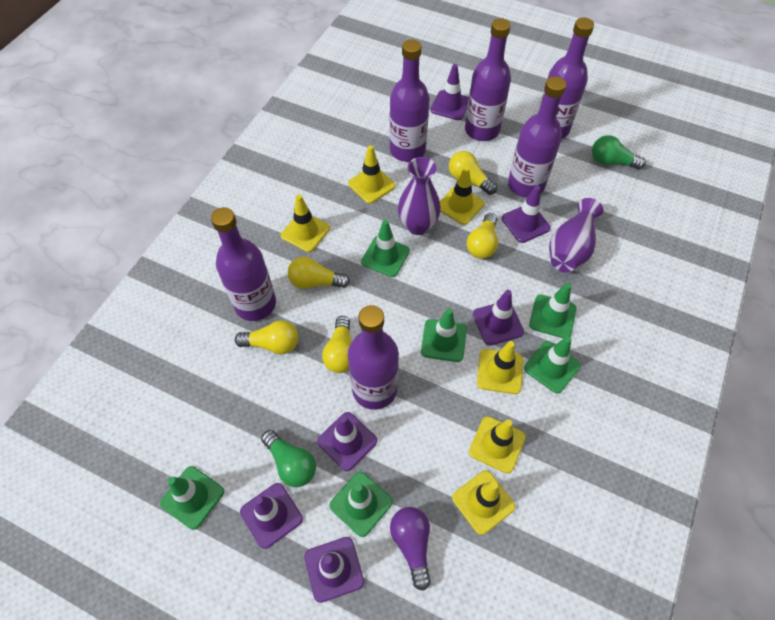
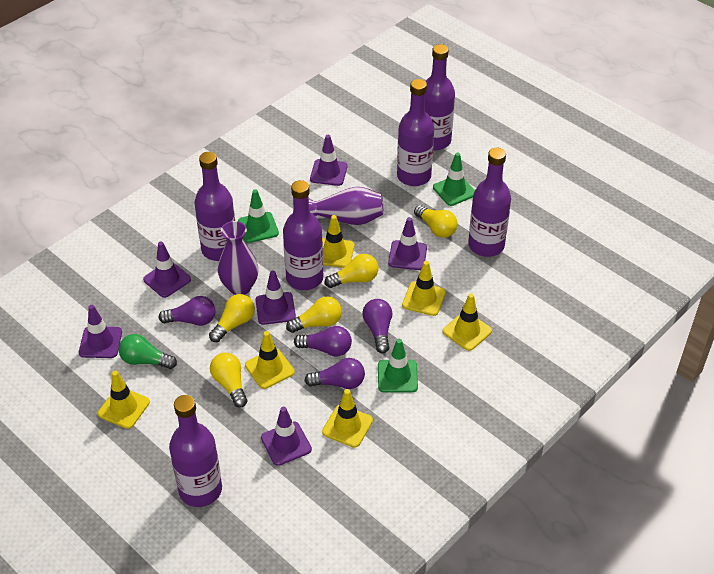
green light bulb: 2 -> 1
green traffic cone: 6 -> 3
purple light bulb: 1 -> 4

